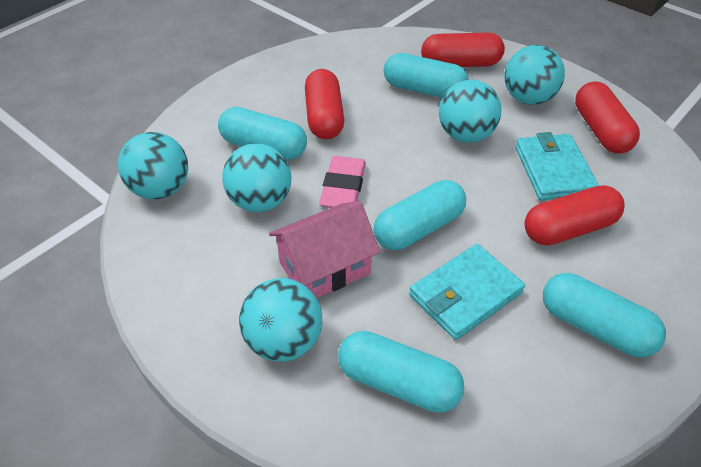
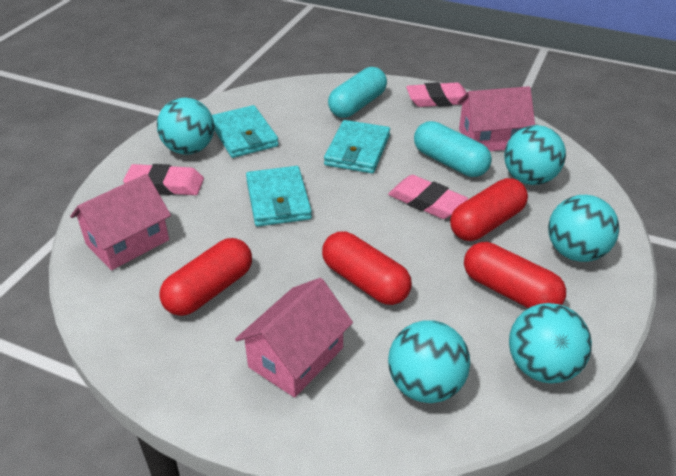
pink eraser: 1 -> 3
pink house: 1 -> 3
turquoise capsule: 5 -> 2
turquoise wallet: 2 -> 3

